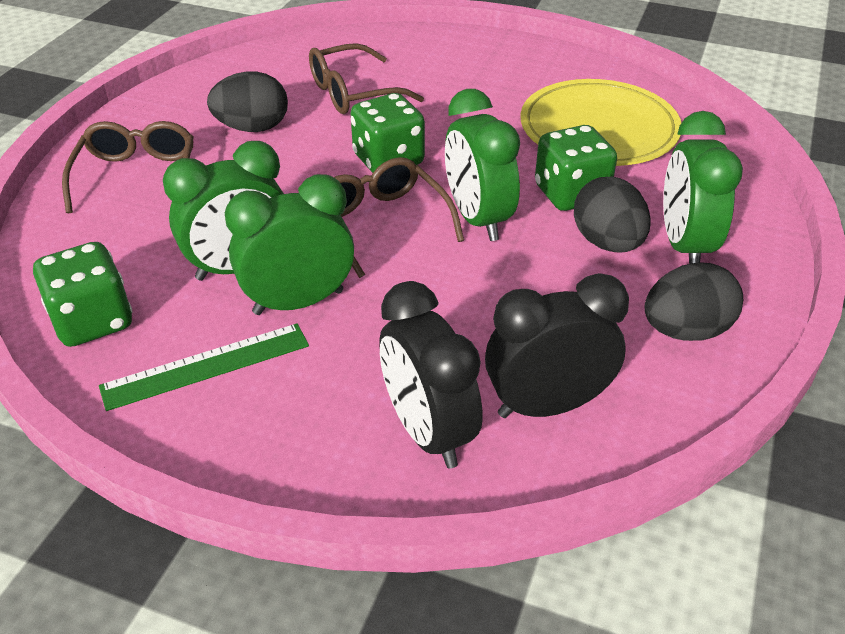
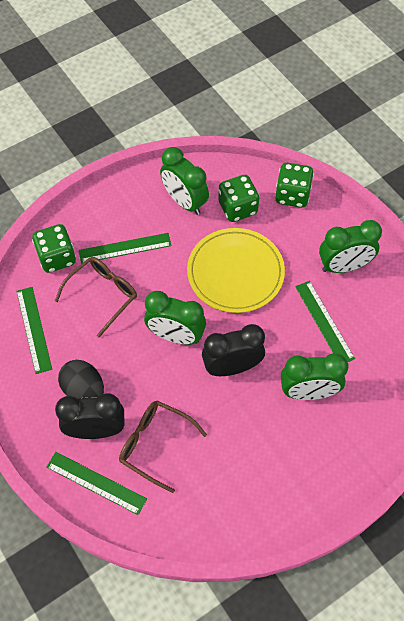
black egg: 3 -> 1
brown glasses: 3 -> 2
green ruler: 1 -> 4

